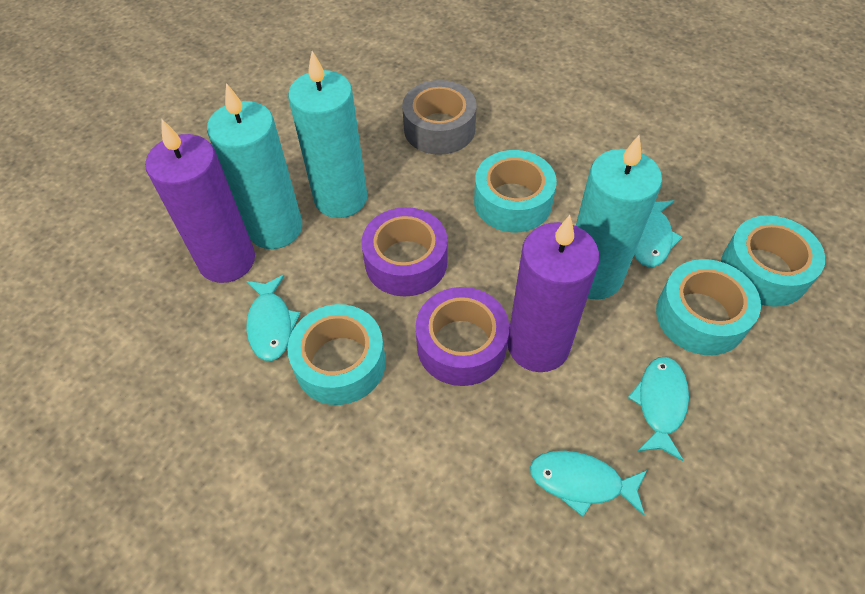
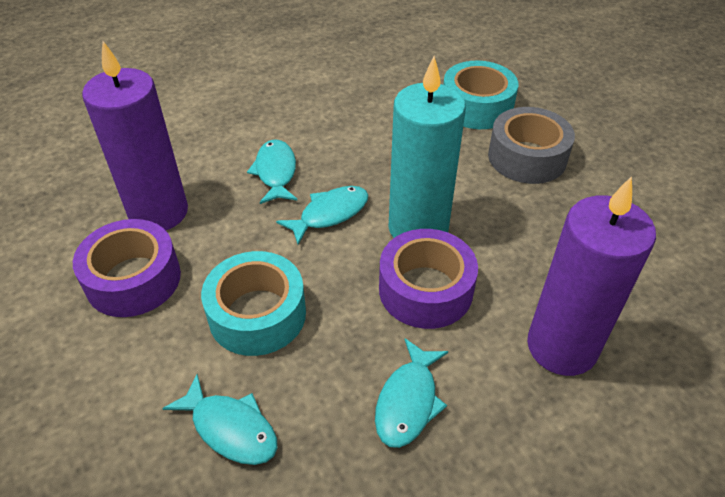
turquoise candle: 3 -> 1
turquoise tape: 4 -> 2

